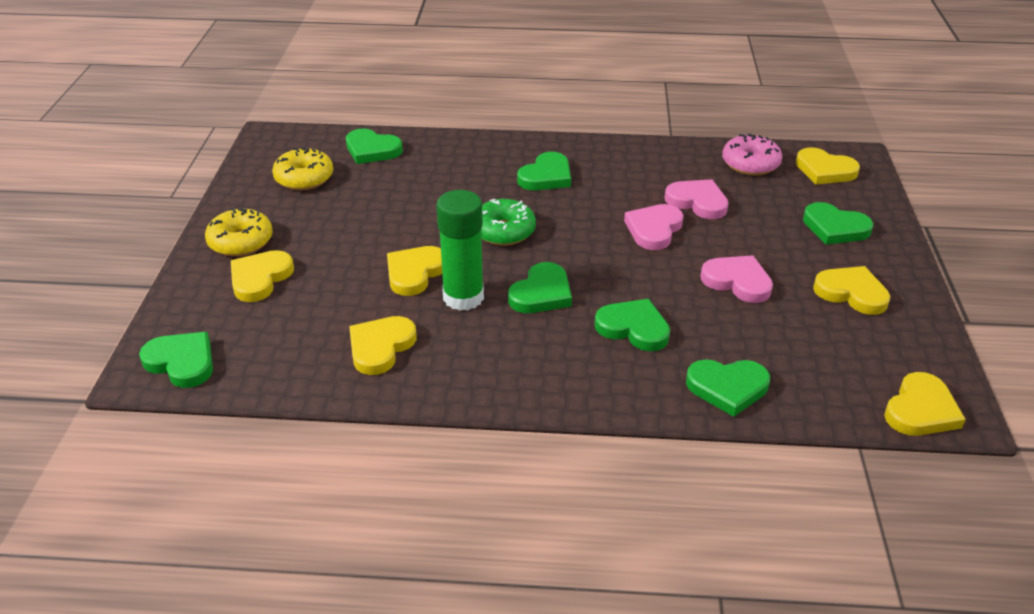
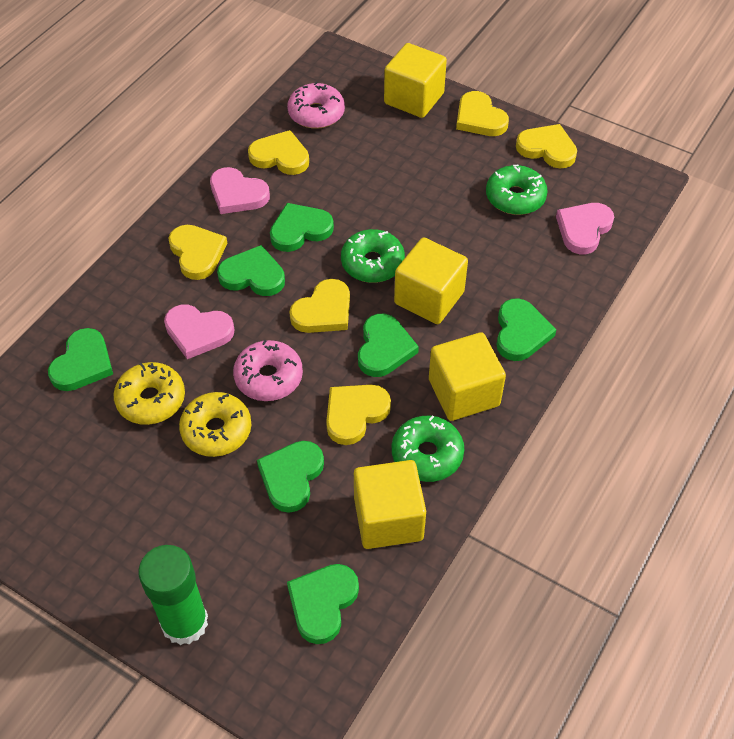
green donut: 1 -> 3
pink donut: 1 -> 2
yellow cube: 0 -> 4

